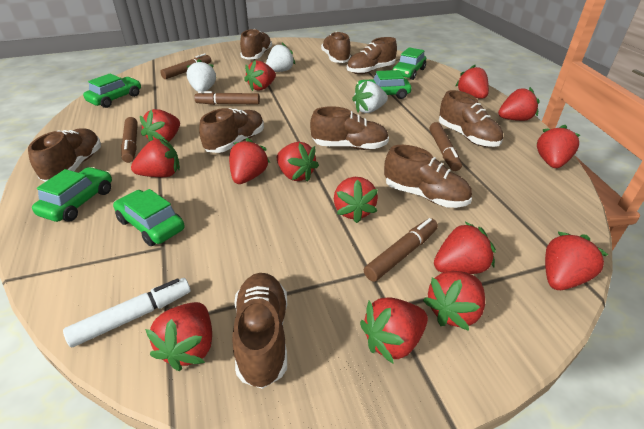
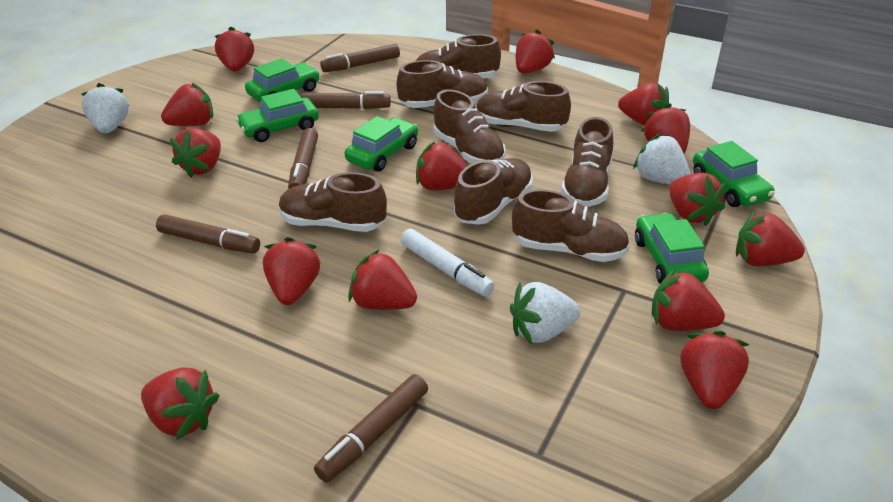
brown shoe: 9 -> 8

